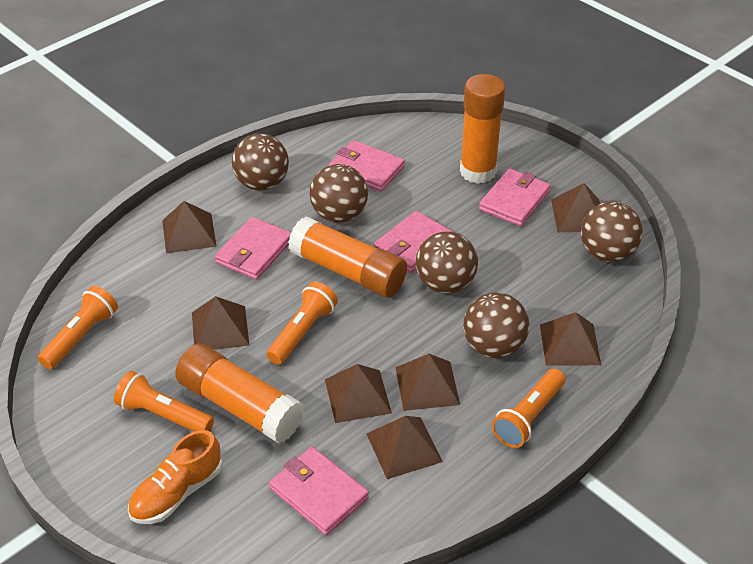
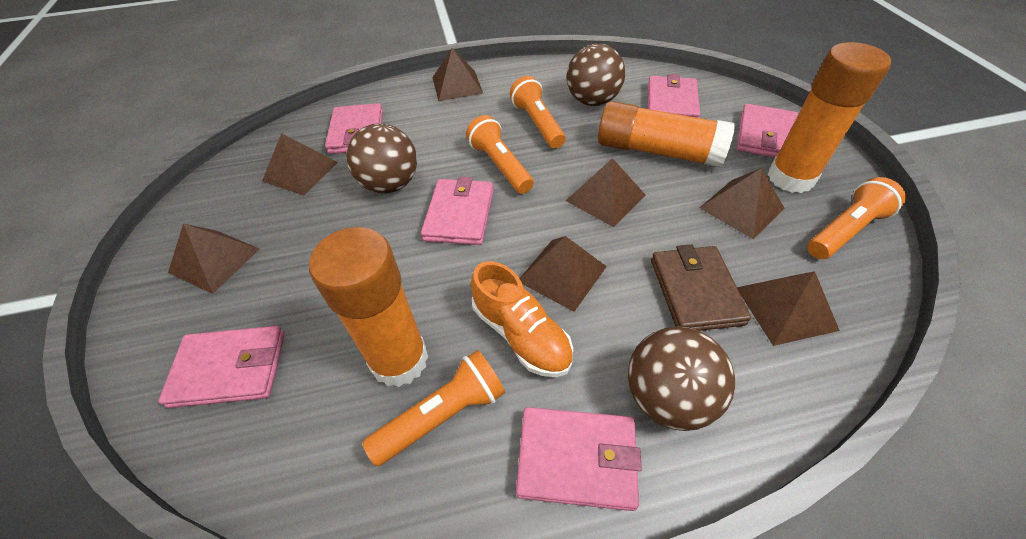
brown ball: 5 -> 3
brown wallet: 0 -> 1
pink wallet: 5 -> 6

